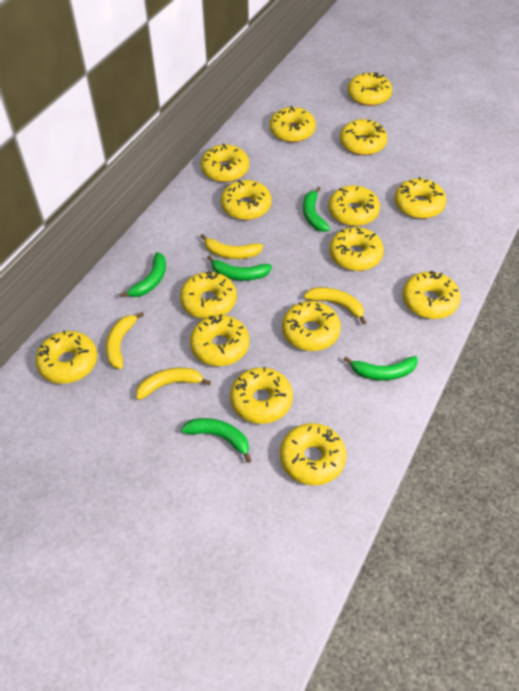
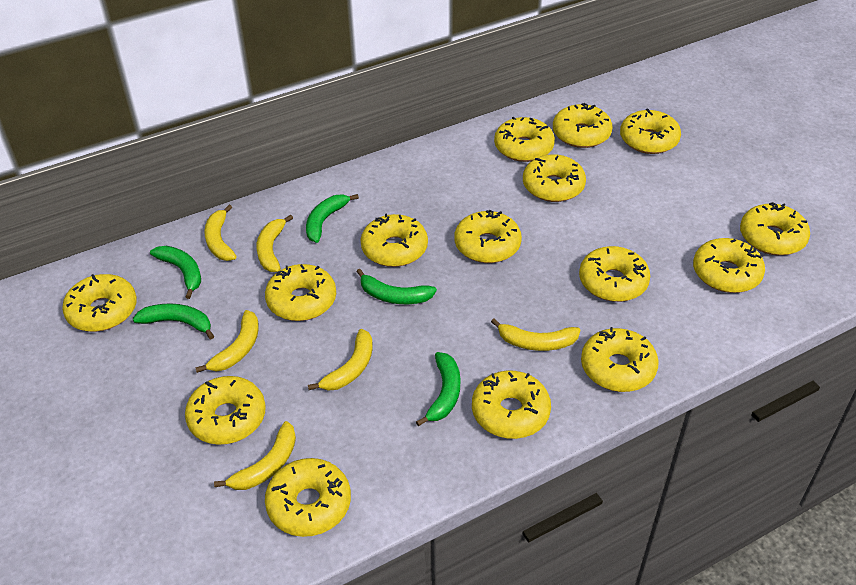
yellow banana: 4 -> 6

